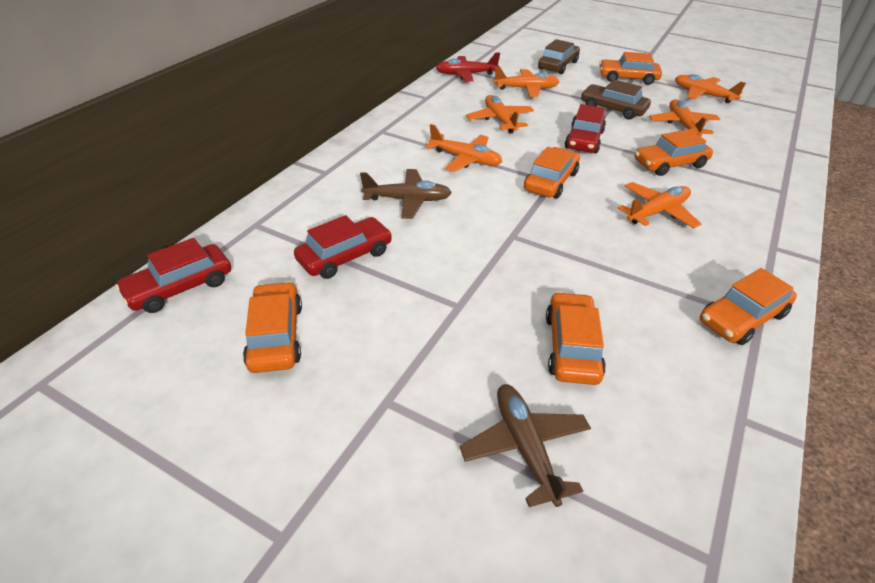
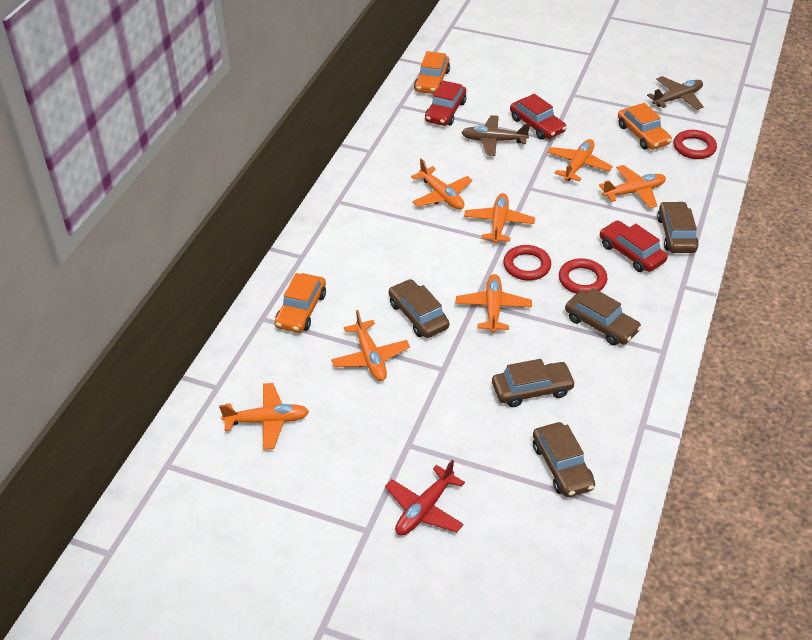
brown car: 2 -> 5
orange car: 6 -> 3
orange plane: 6 -> 7
red ring: 0 -> 3

